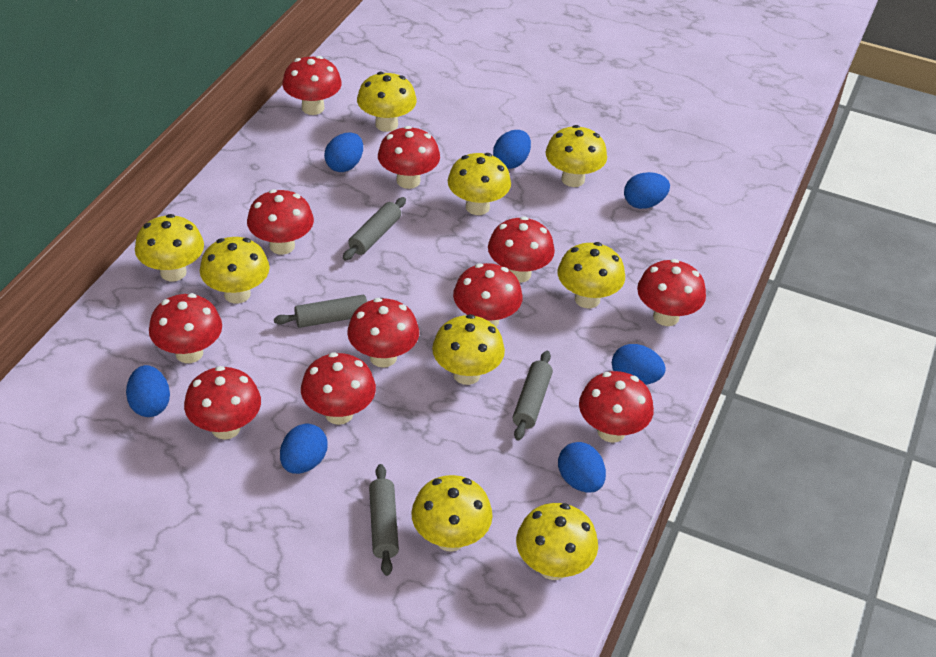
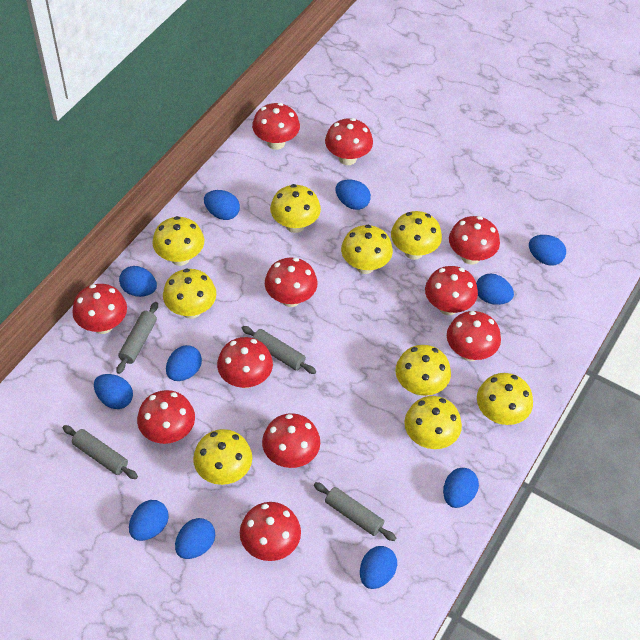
blue egg: 7 -> 11

